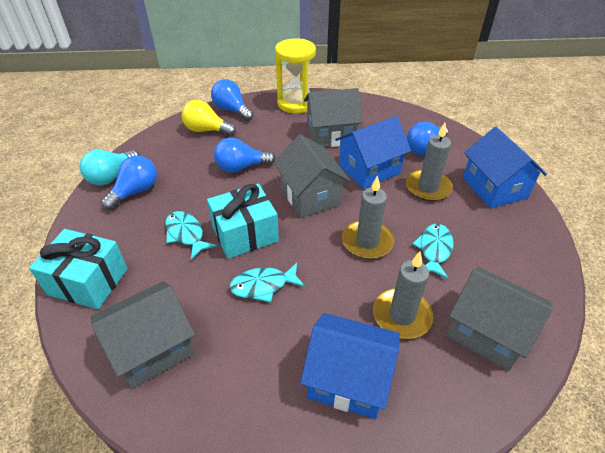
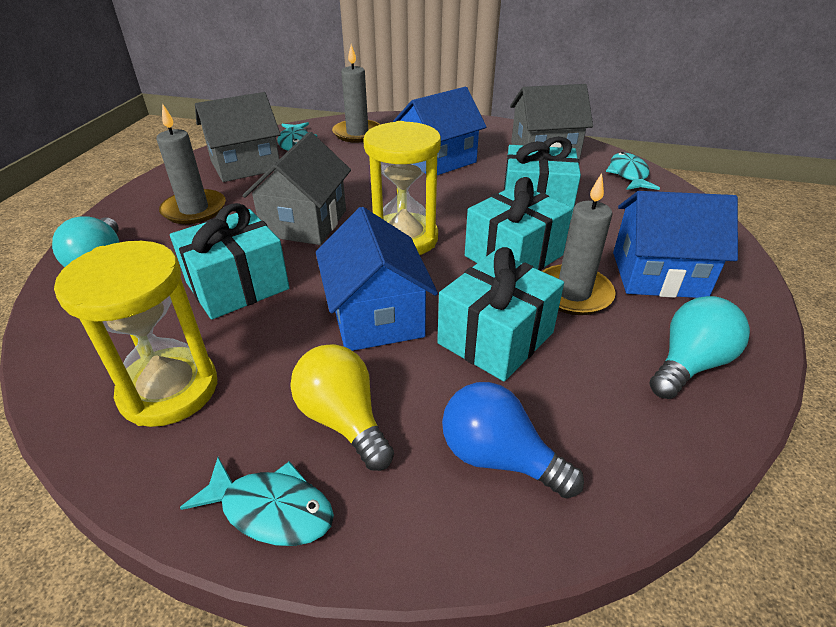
blue light bulb: 4 -> 1
grey house: 4 -> 3
turquoise gift: 2 -> 4
turquoise light bulb: 1 -> 2
yellow hourglass: 1 -> 2

